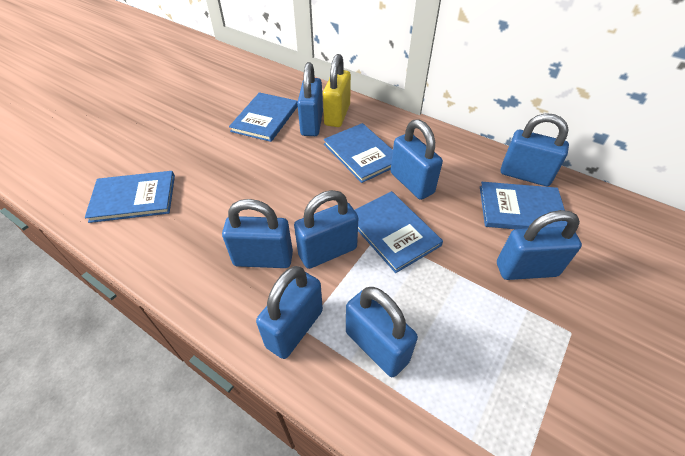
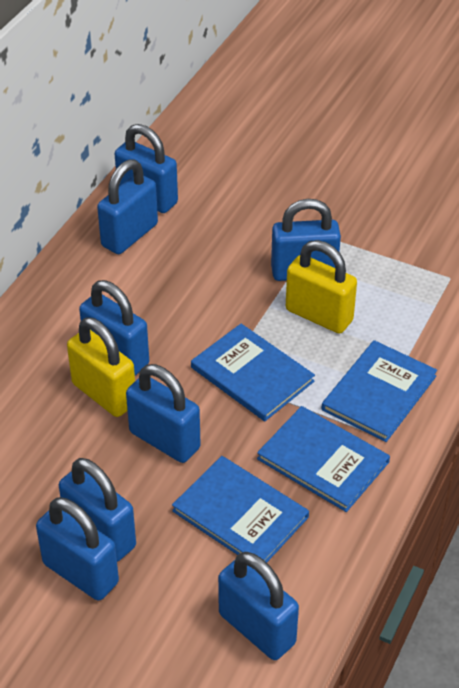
blue book: 5 -> 4
yellow padlock: 1 -> 2

